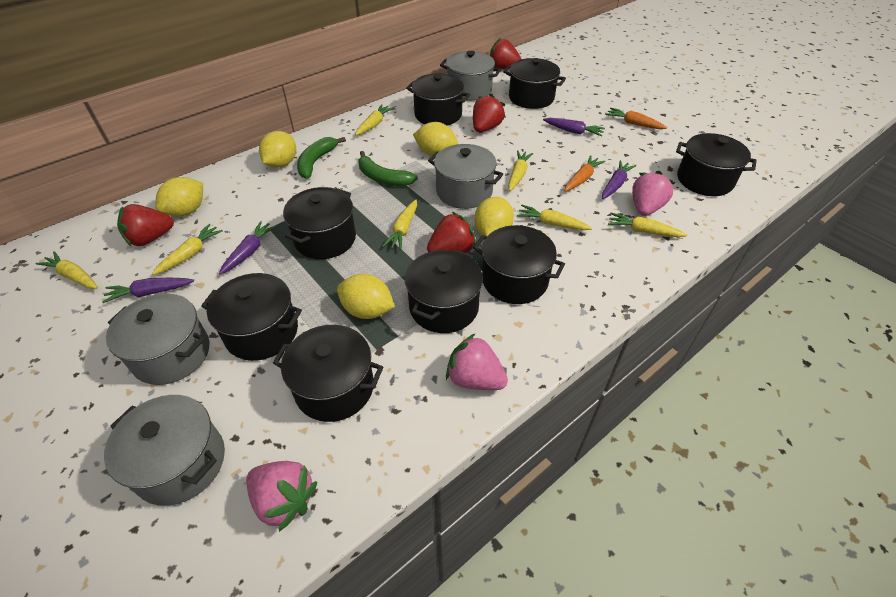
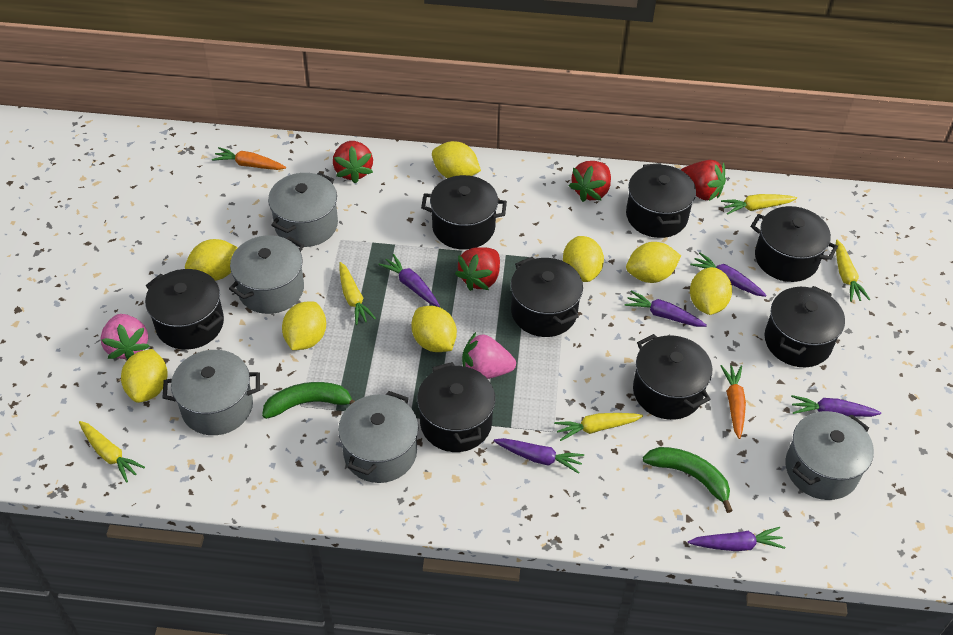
grey pot: 4 -> 5
pink strawberry: 3 -> 2
purple carrot: 4 -> 6
yellow carrot: 7 -> 5
yellow lemon: 5 -> 8

